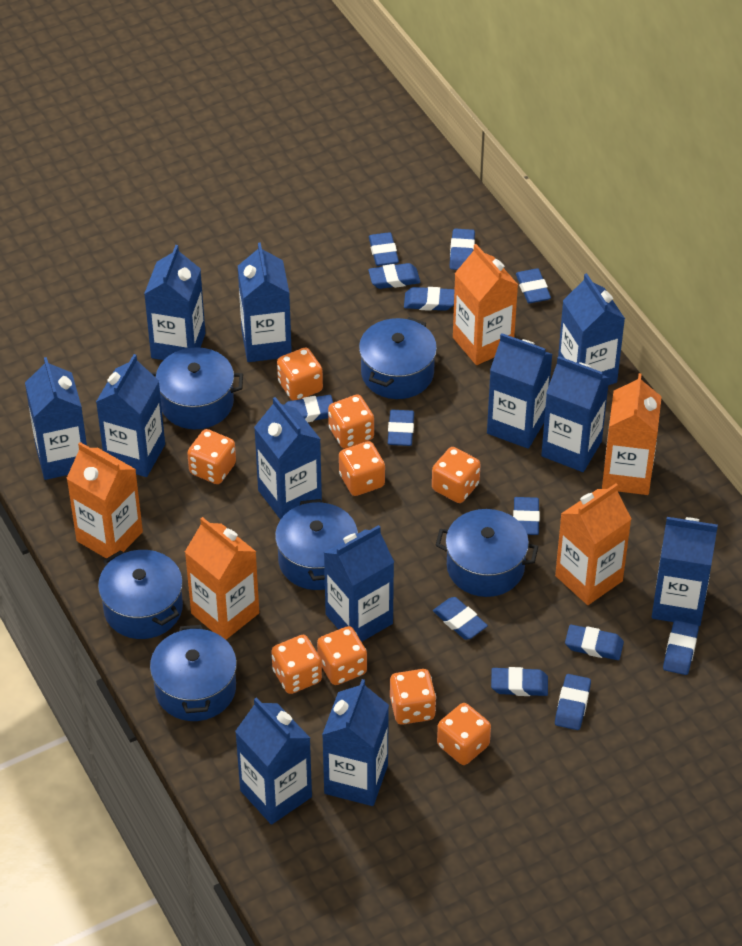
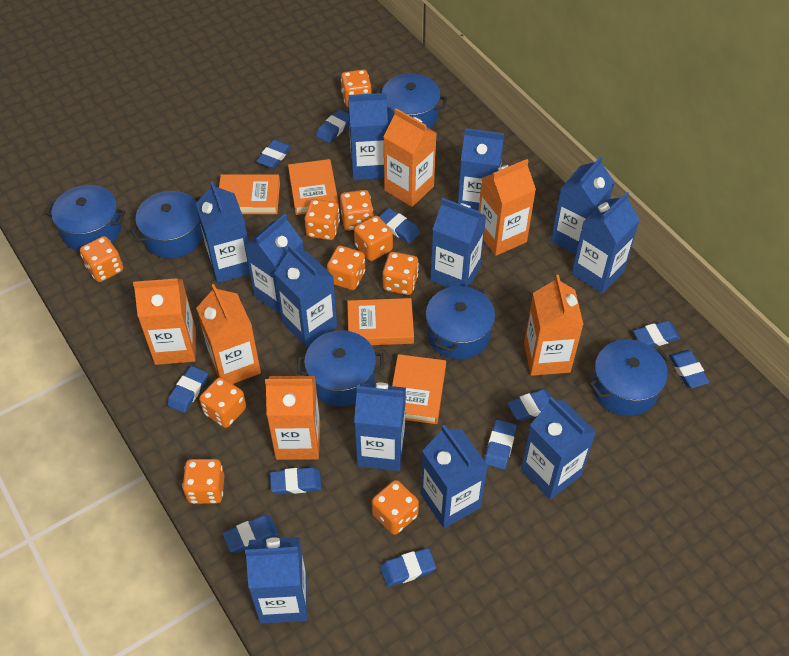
blue eraser: 13 -> 11
orange book: 0 -> 4
orange carton: 5 -> 6
orange dice: 9 -> 10

